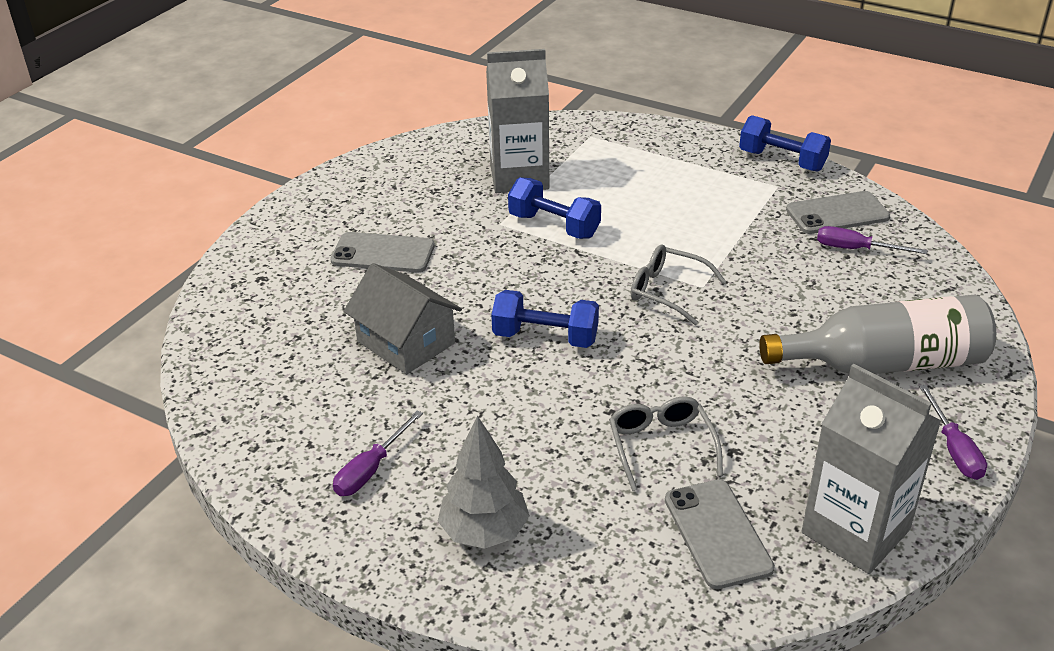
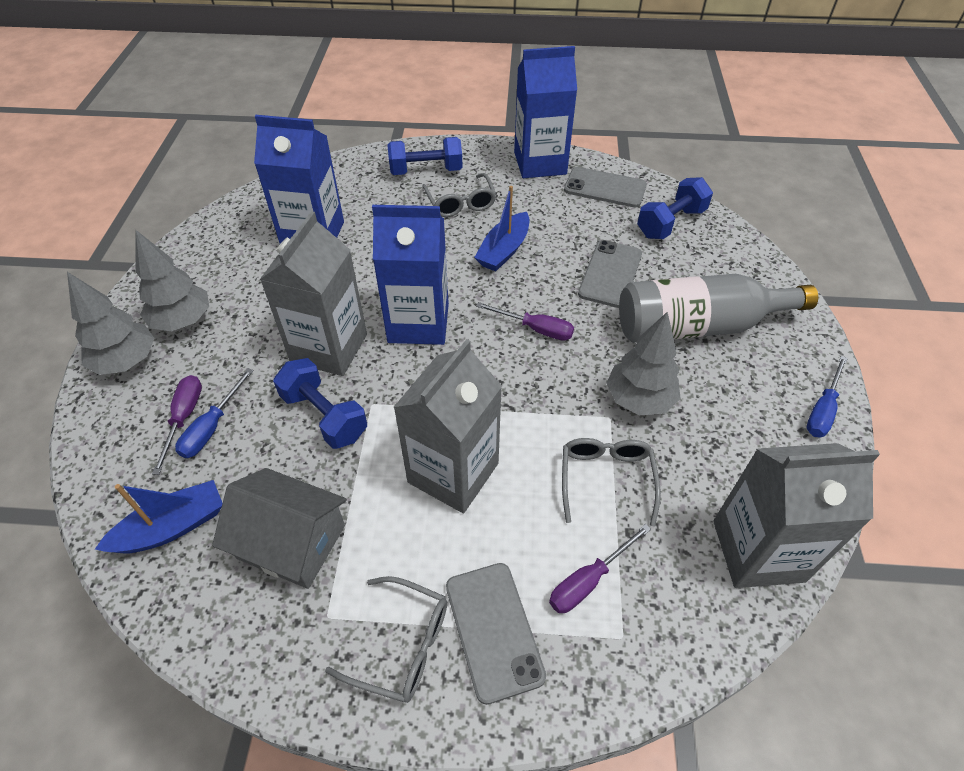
blue boat: 0 -> 2
blue carton: 0 -> 3
blue screwdriver: 0 -> 2
grey carton: 2 -> 3
grey glasses: 2 -> 3
grey tree: 1 -> 3

